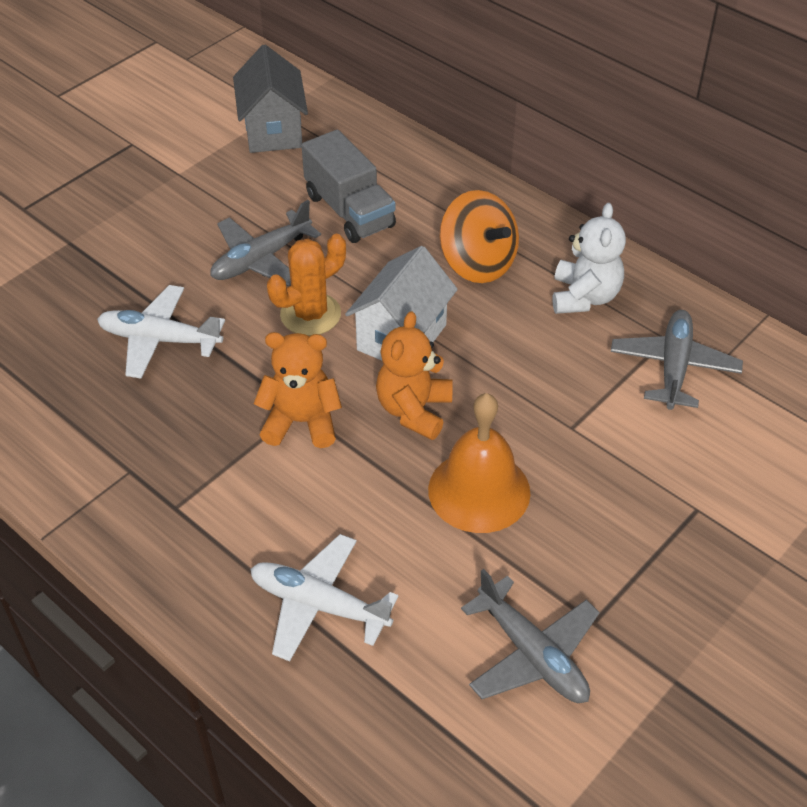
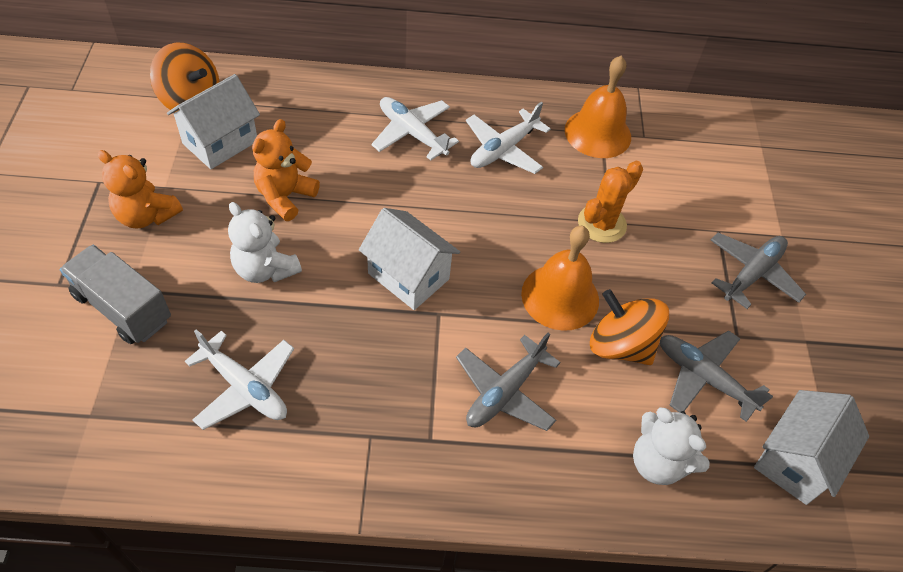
grey house: 1 -> 0
orange bell: 1 -> 2
orange spinning top: 1 -> 2
white house: 1 -> 3
white plane: 2 -> 3
white teddy bear: 1 -> 2

